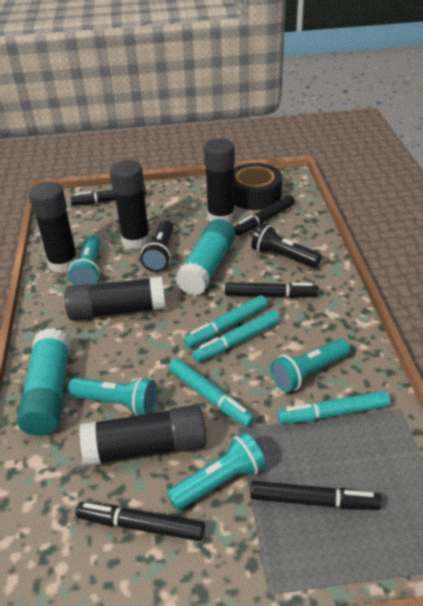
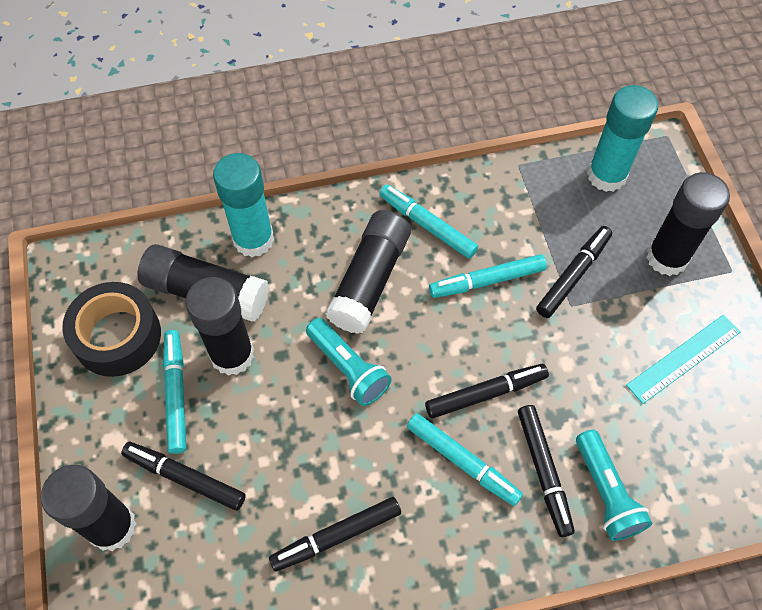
black flashlight: 2 -> 0
turquoise flashlight: 4 -> 2
turquoise ruler: 0 -> 1

